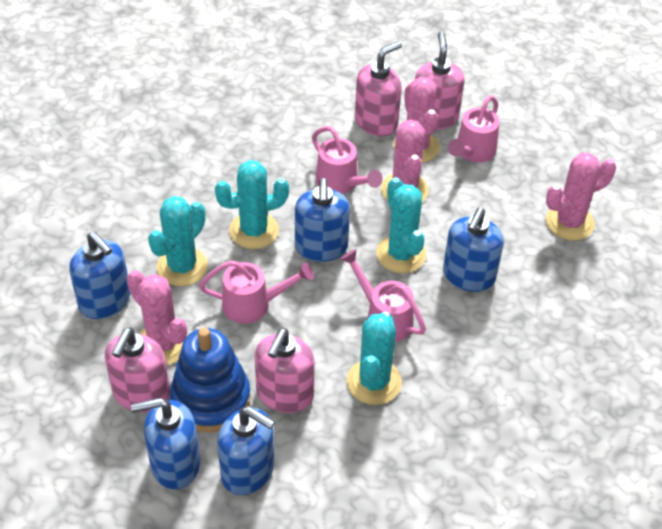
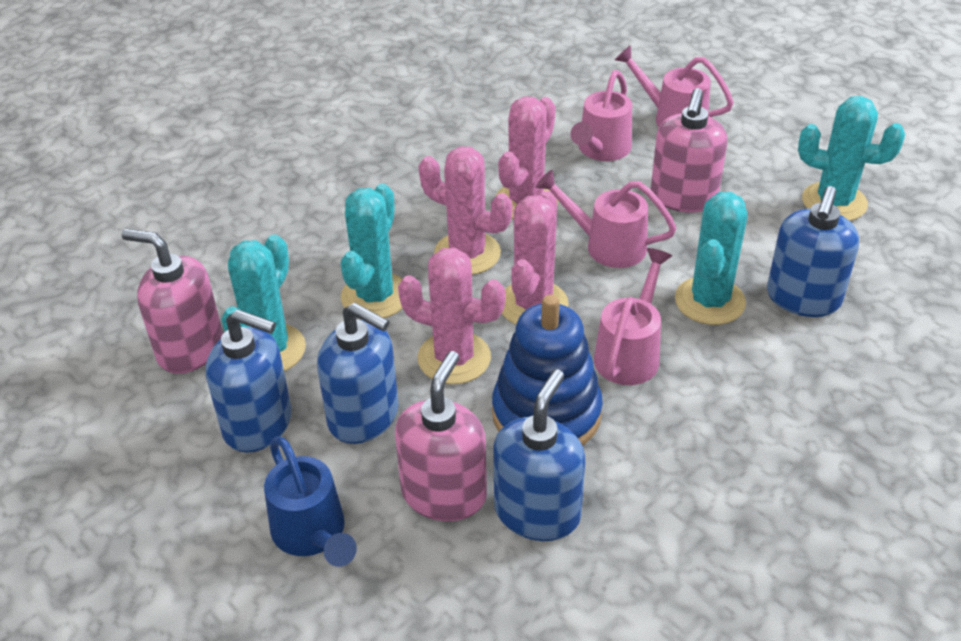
blue soap dispenser: 5 -> 4
blue watering can: 0 -> 1
pink soap dispenser: 4 -> 3

